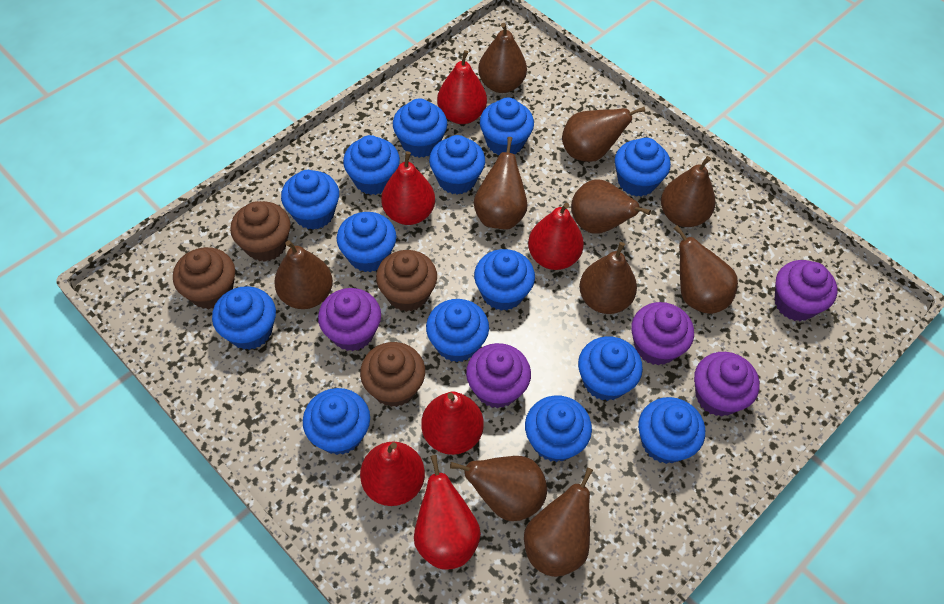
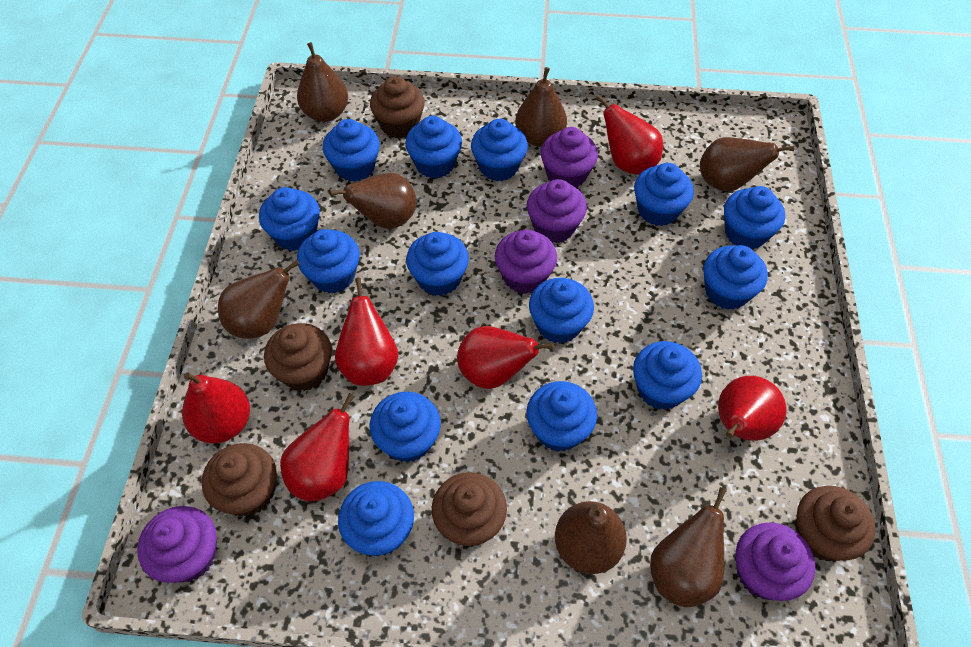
brown cupcake: 4 -> 5
brown pear: 10 -> 7

